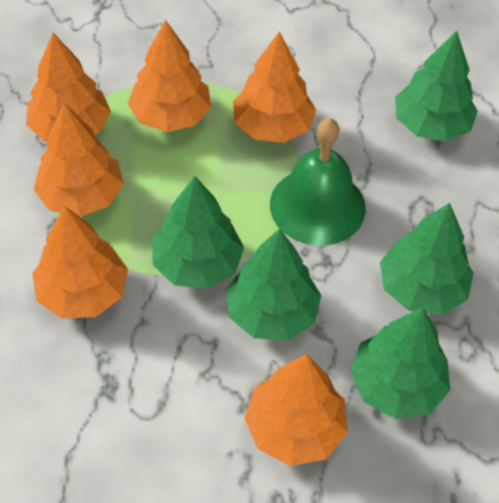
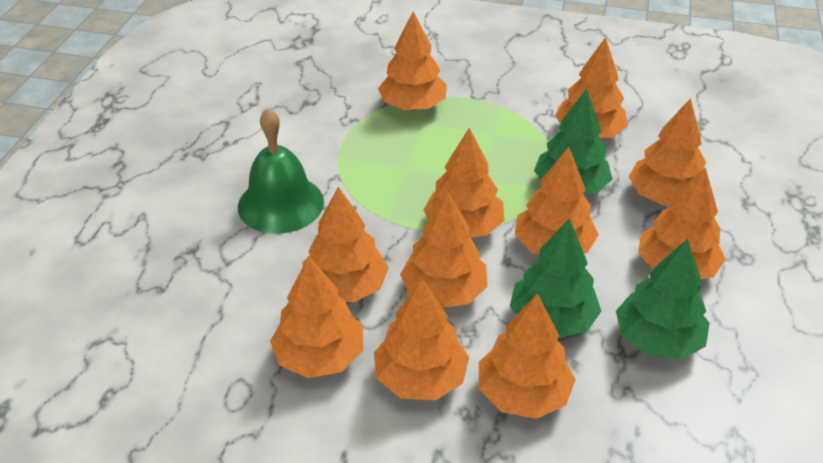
green tree: 5 -> 3
orange tree: 6 -> 11

